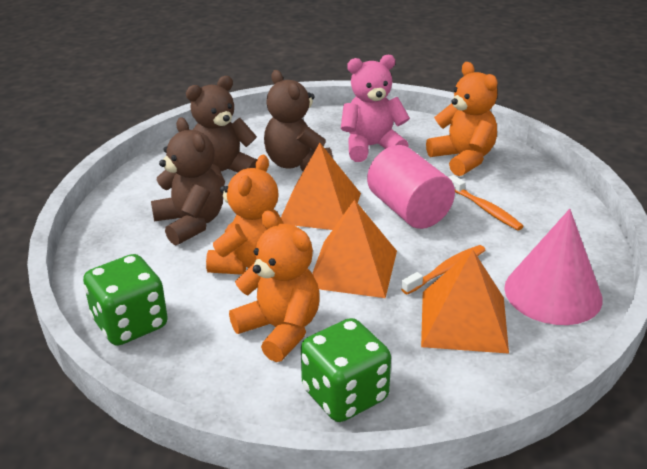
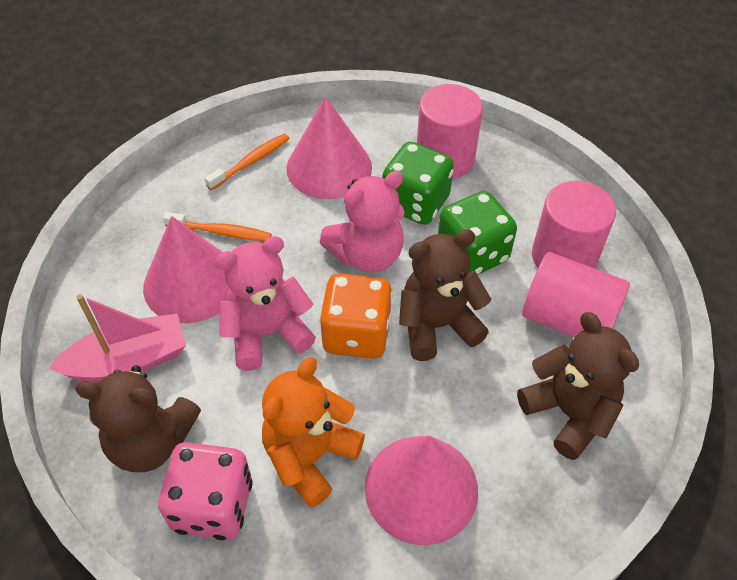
orange dice: 0 -> 1
orange pyramid: 3 -> 0
orange teddy bear: 3 -> 1
pink boat: 0 -> 1
pink cone: 1 -> 3
pink cylinder: 1 -> 3
pink dice: 0 -> 1
pink teddy bear: 1 -> 2

